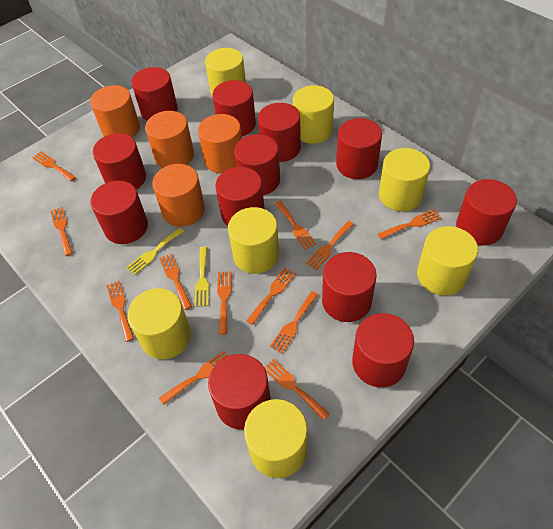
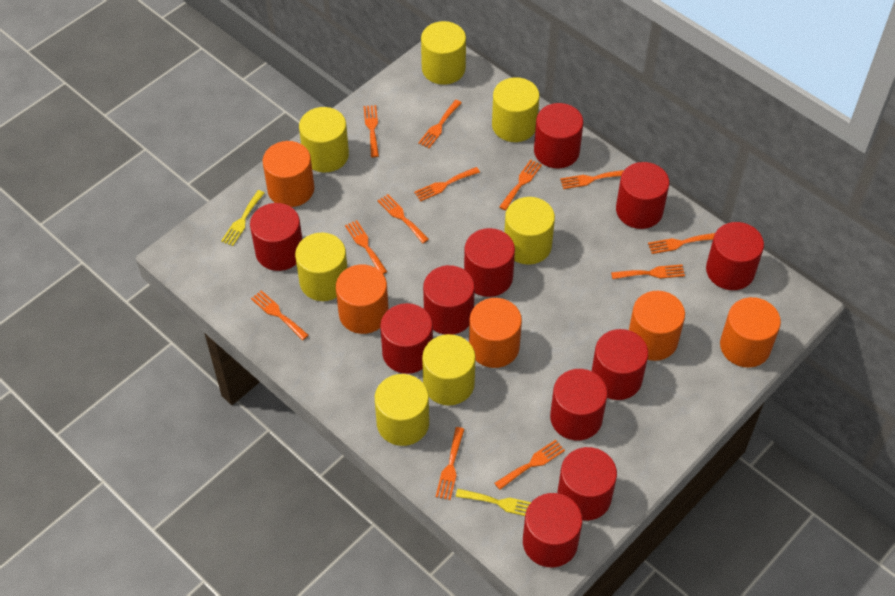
orange cylinder: 4 -> 5
red cylinder: 12 -> 11

